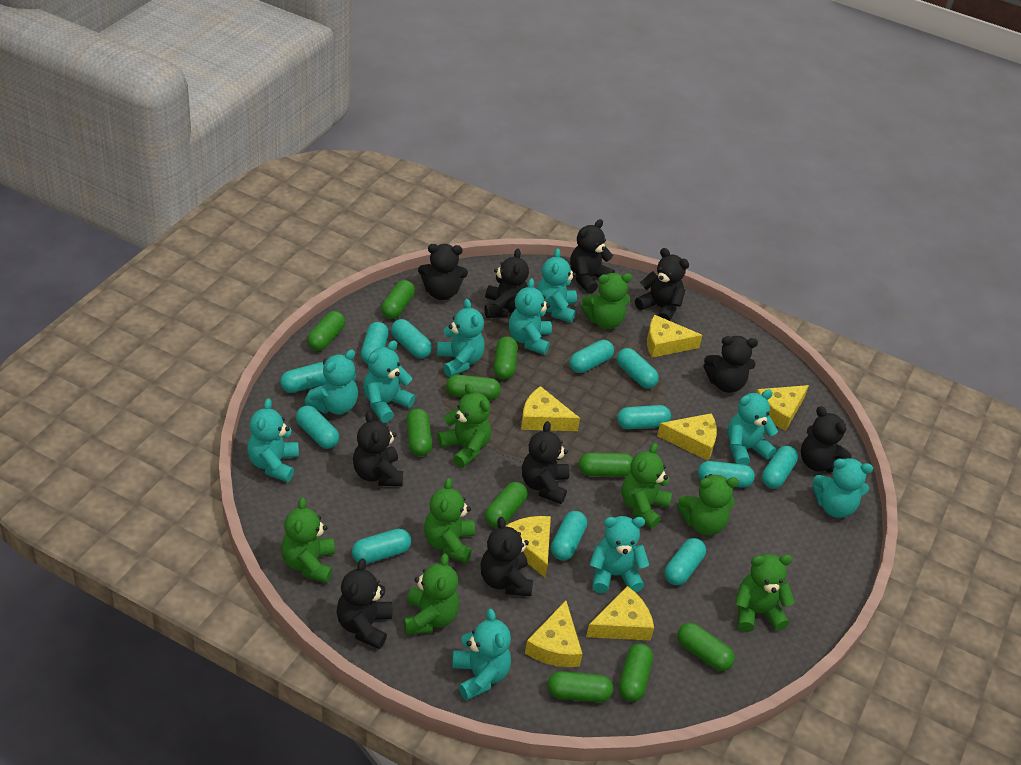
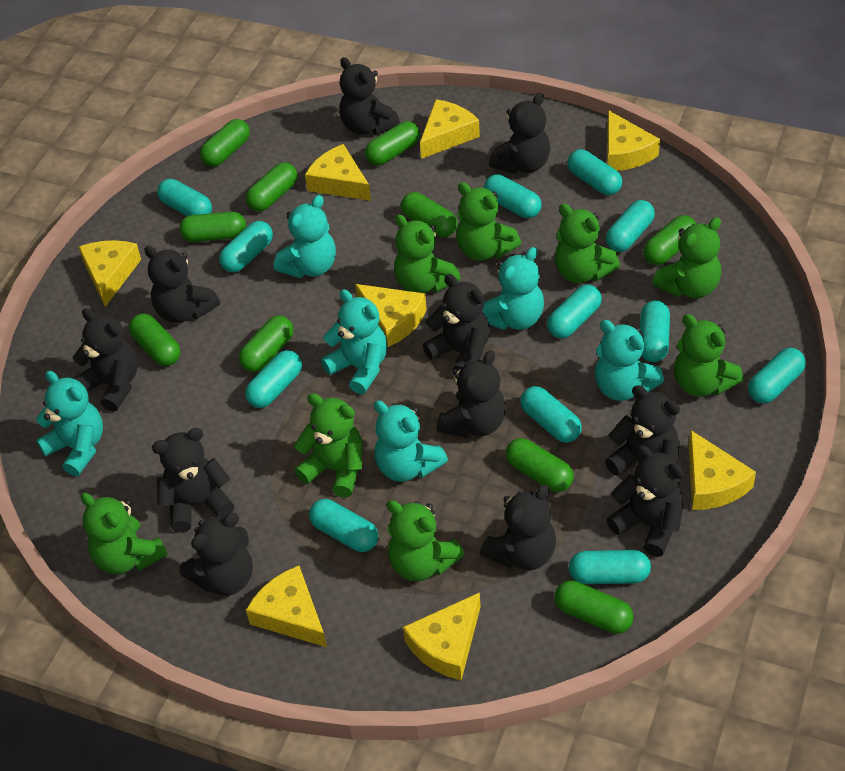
black teddy bear: 10 -> 11
turquoise teddy bear: 10 -> 6
yellow cheese: 7 -> 8

